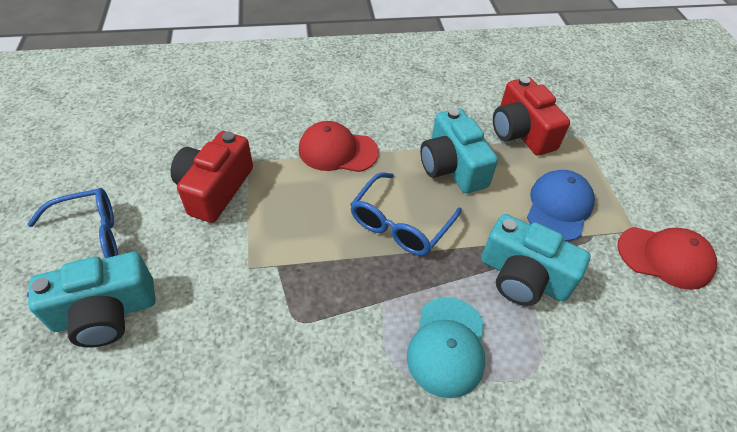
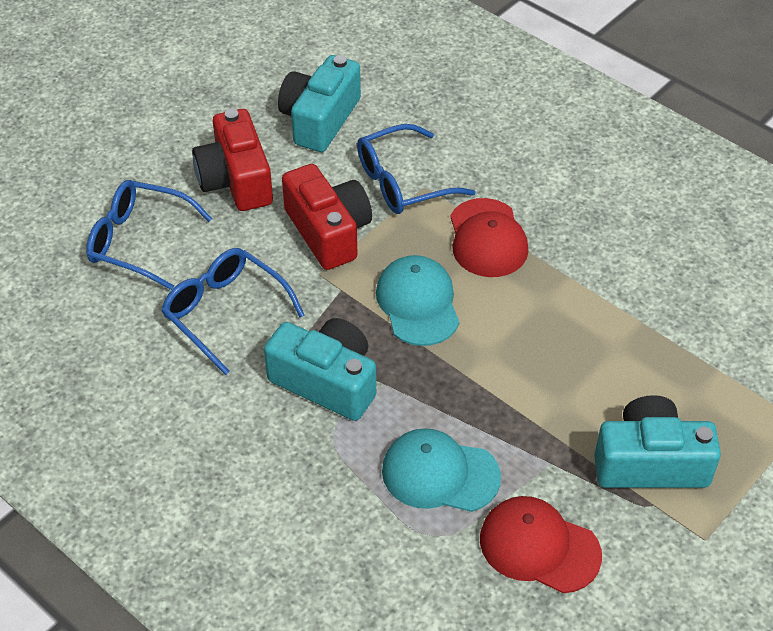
blue cap: 1 -> 0
blue glasses: 2 -> 3
turquoise cap: 1 -> 2

